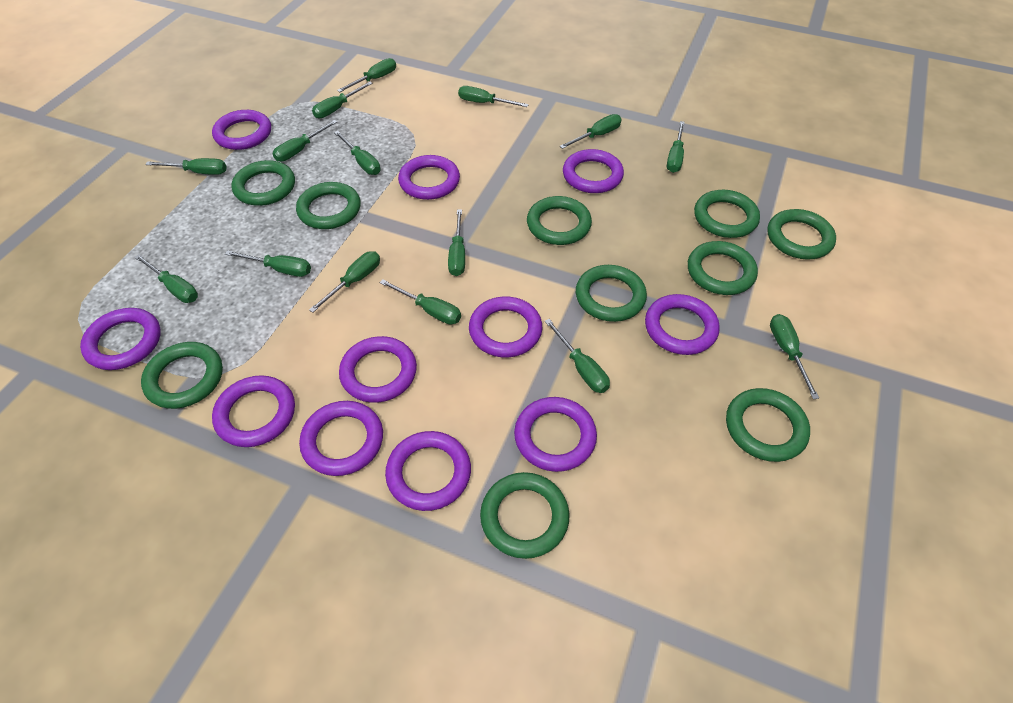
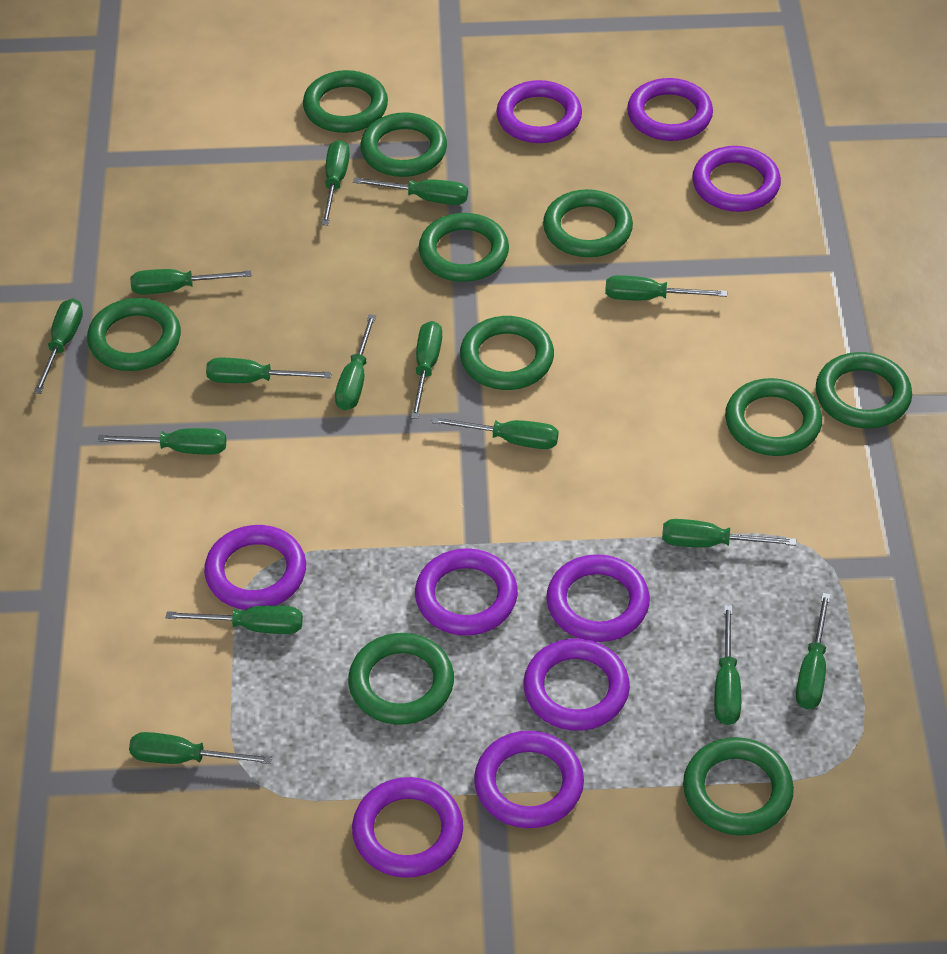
purple ring: 11 -> 9

